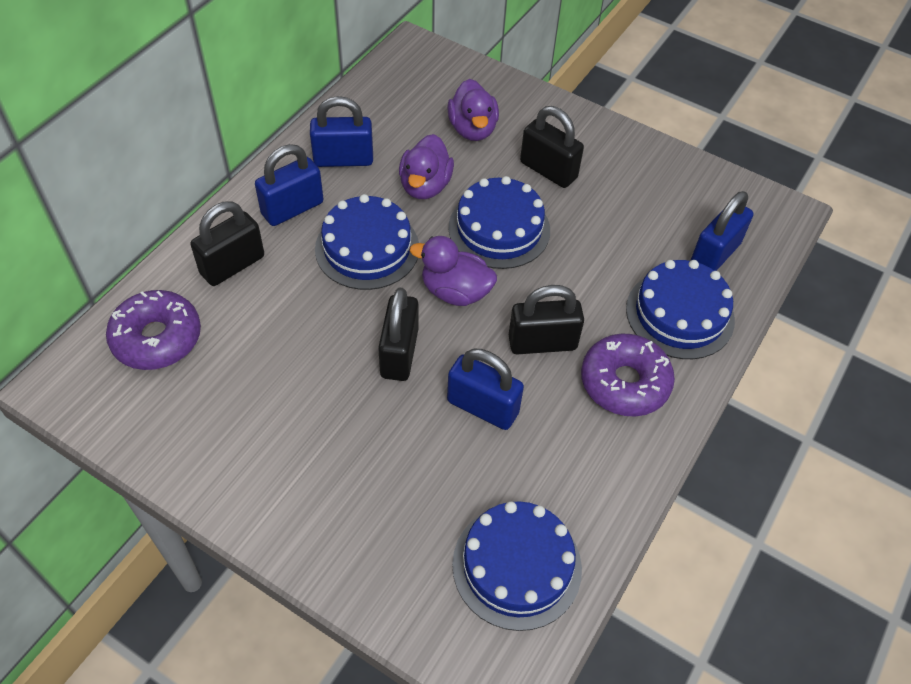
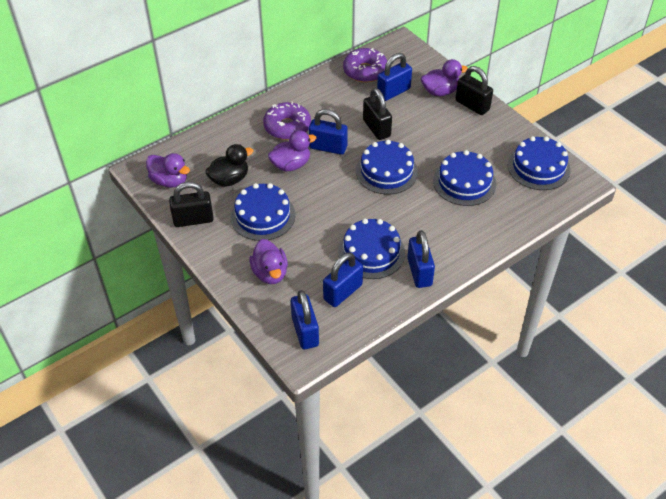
black duck: 0 -> 1
black padlock: 4 -> 3
blue cake: 4 -> 5
blue padlock: 4 -> 5
purple duck: 3 -> 4

